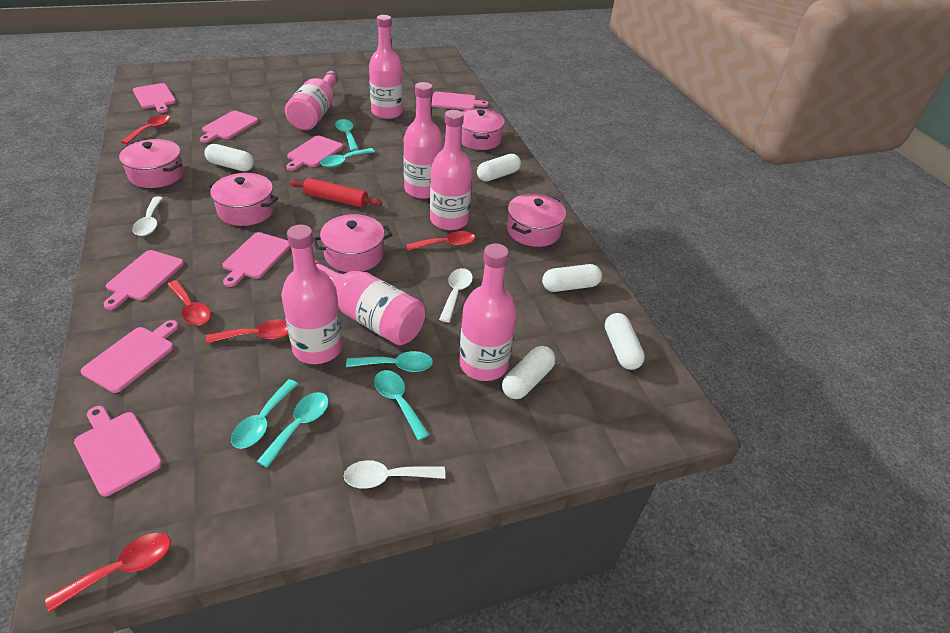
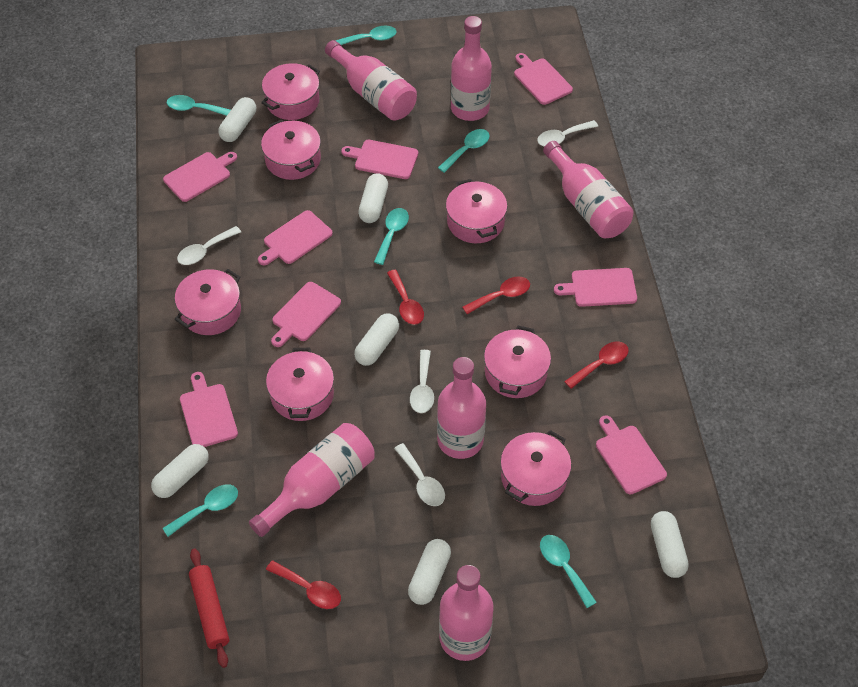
pink bottle: 7 -> 6
pink pot: 5 -> 7
red spoon: 5 -> 4
white capsule: 5 -> 6
white spoon: 3 -> 4

